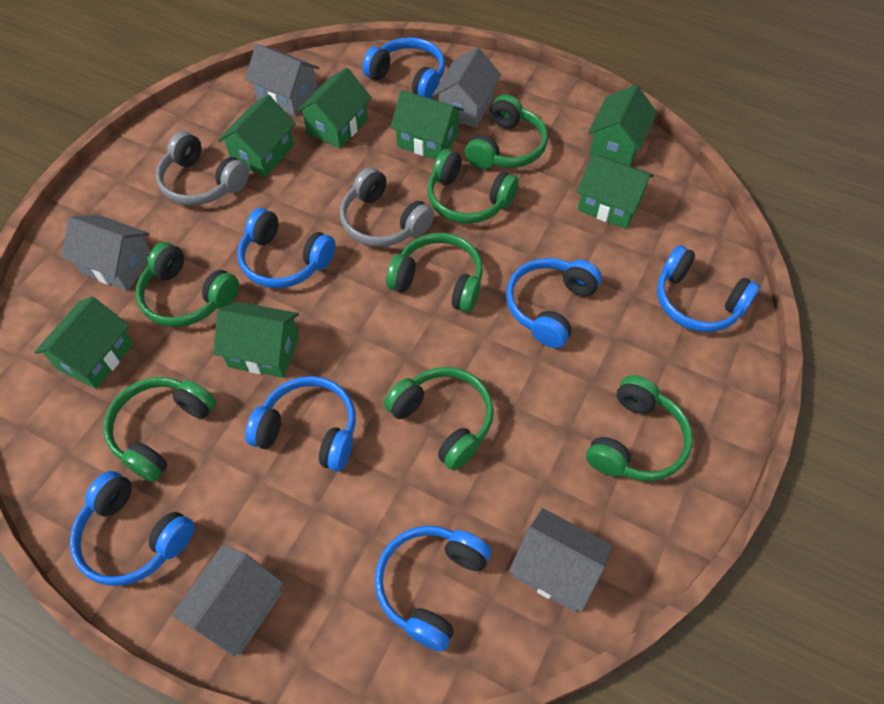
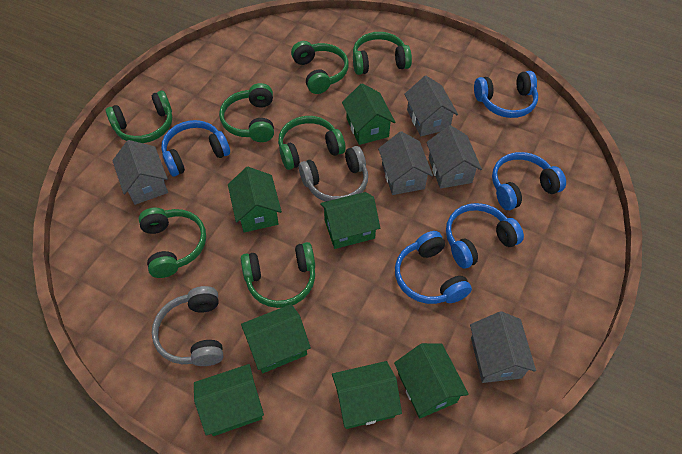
blue headphones: 7 -> 5

